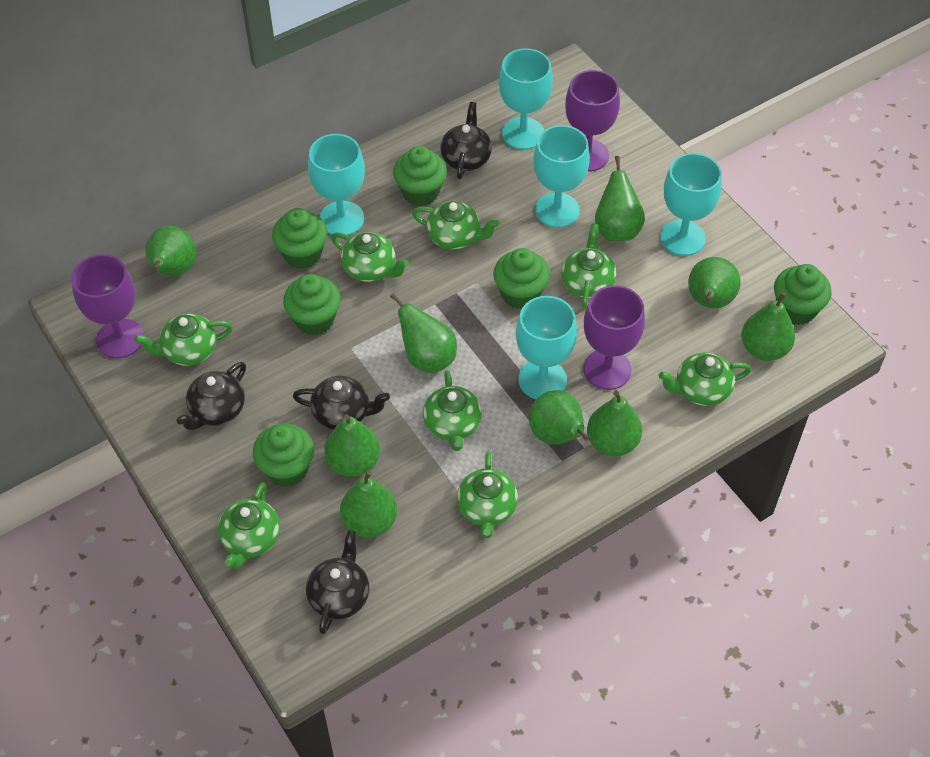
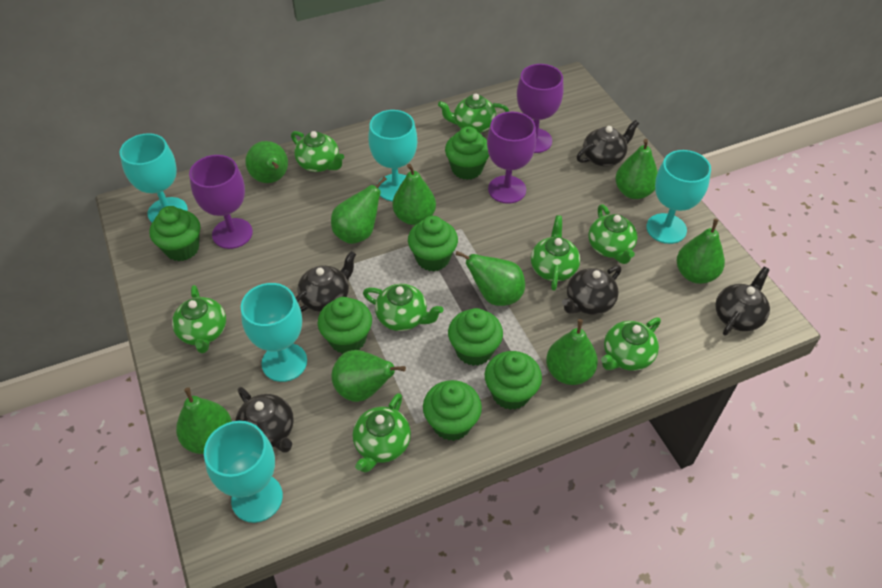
black teapot: 4 -> 5
green cupcake: 6 -> 7

